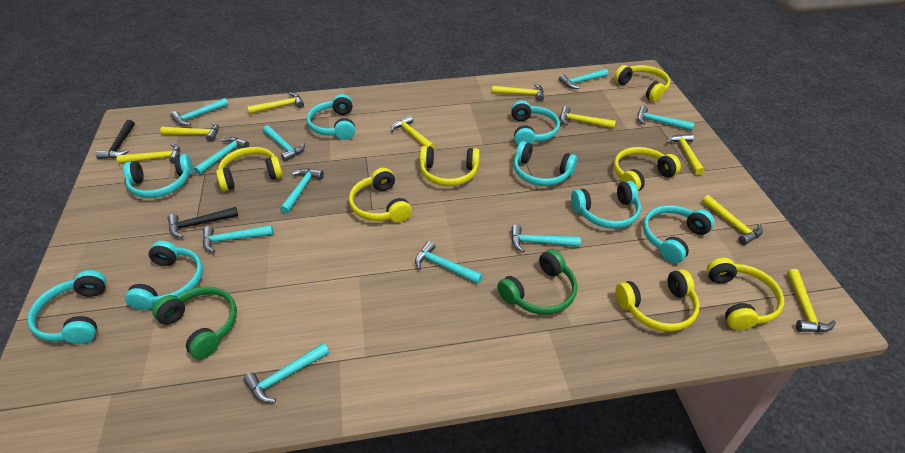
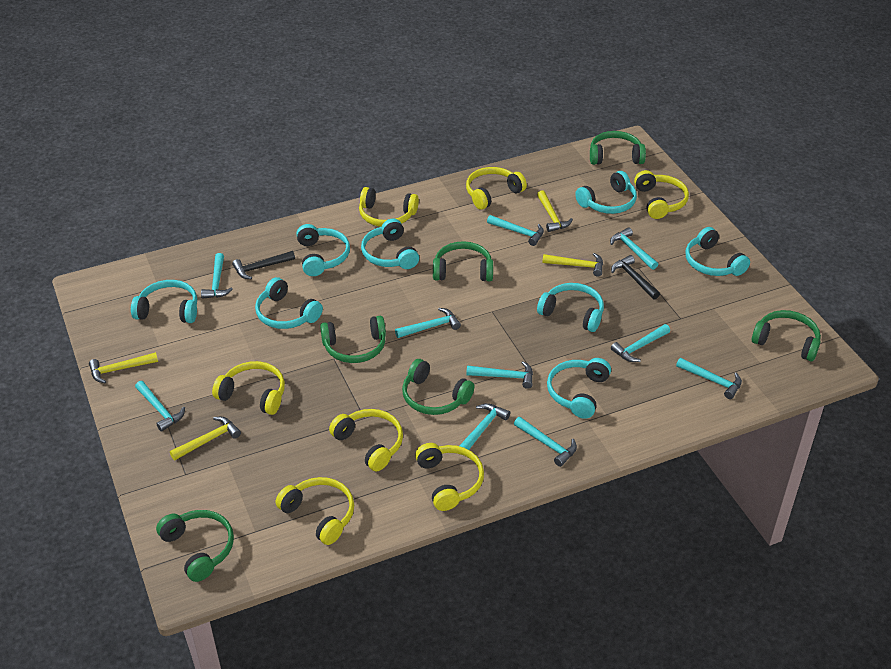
green headphones: 2 -> 6
yellow hammer: 9 -> 4

